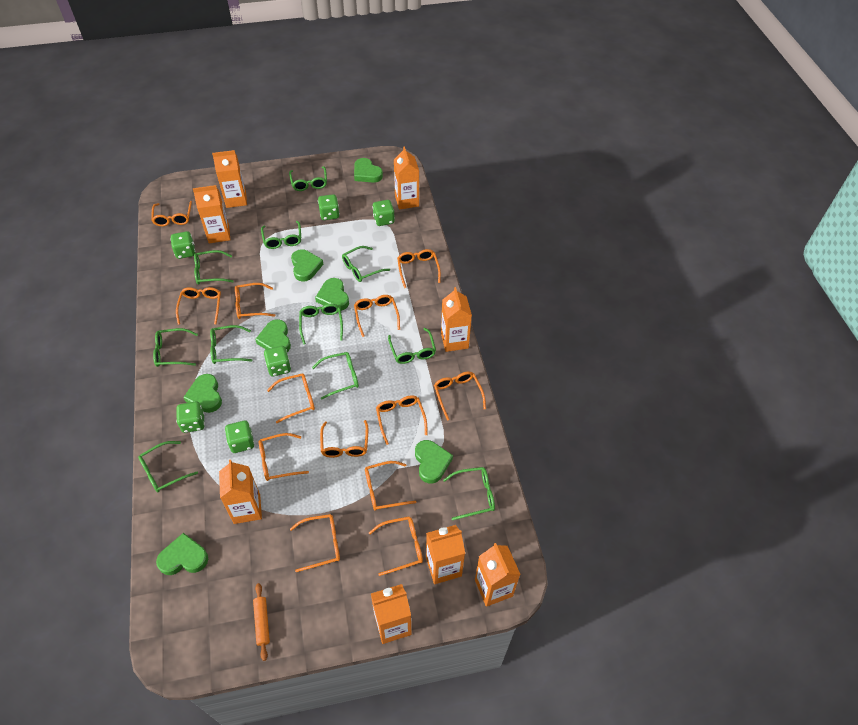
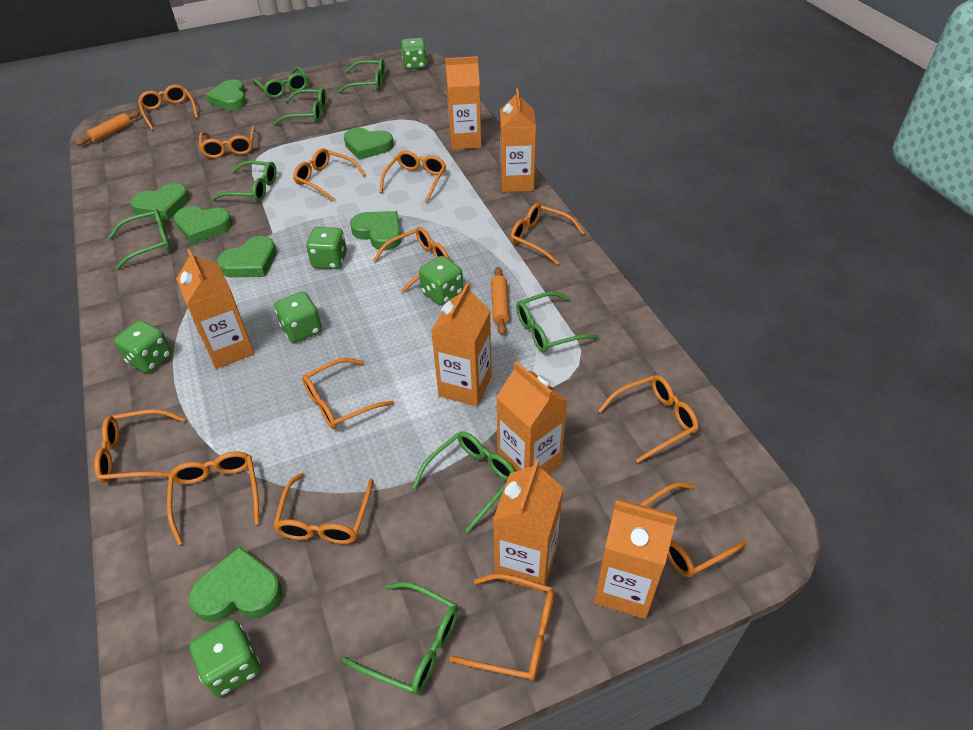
green glasses: 11 -> 8
orange carton: 8 -> 7
orange rolling pin: 1 -> 2

